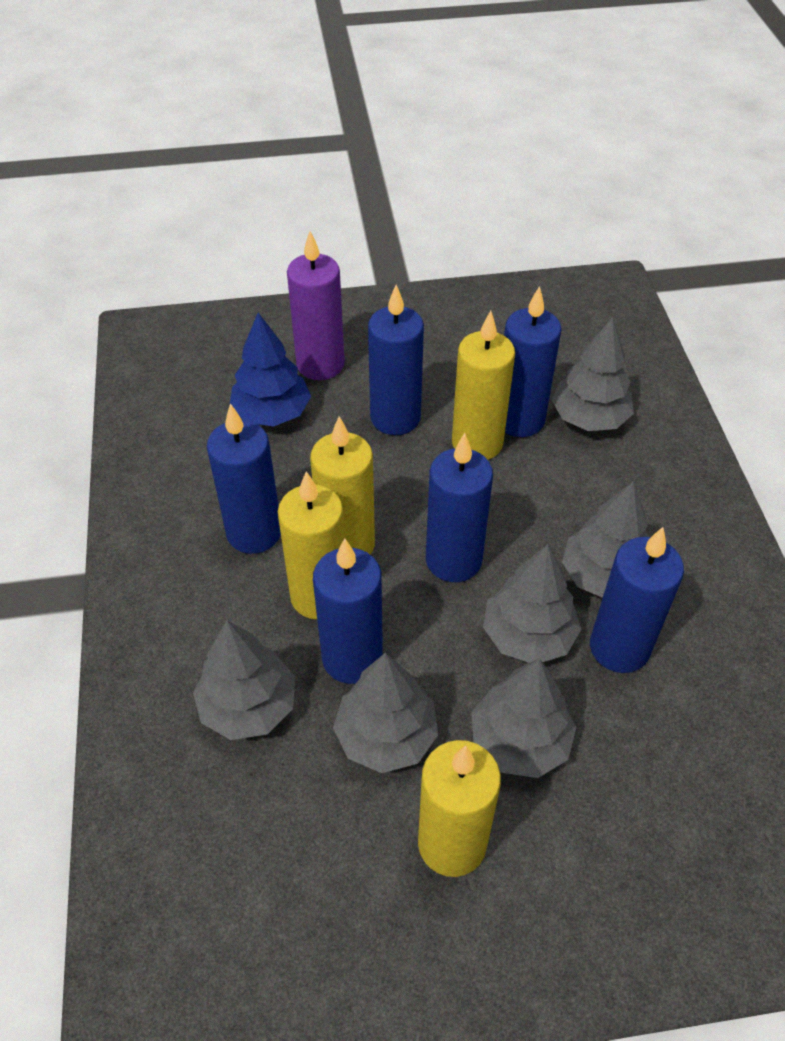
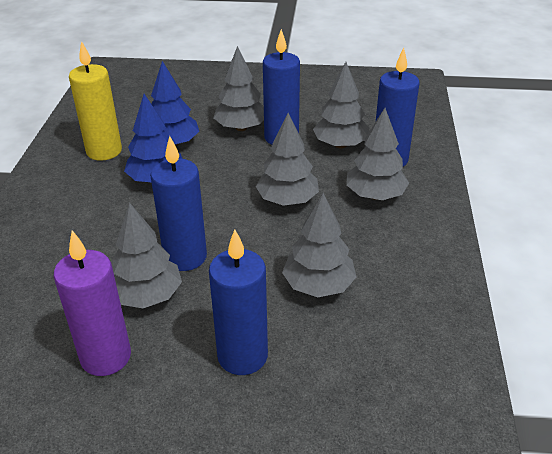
blue candle: 6 -> 4
blue tree: 1 -> 2
yellow candle: 4 -> 1

